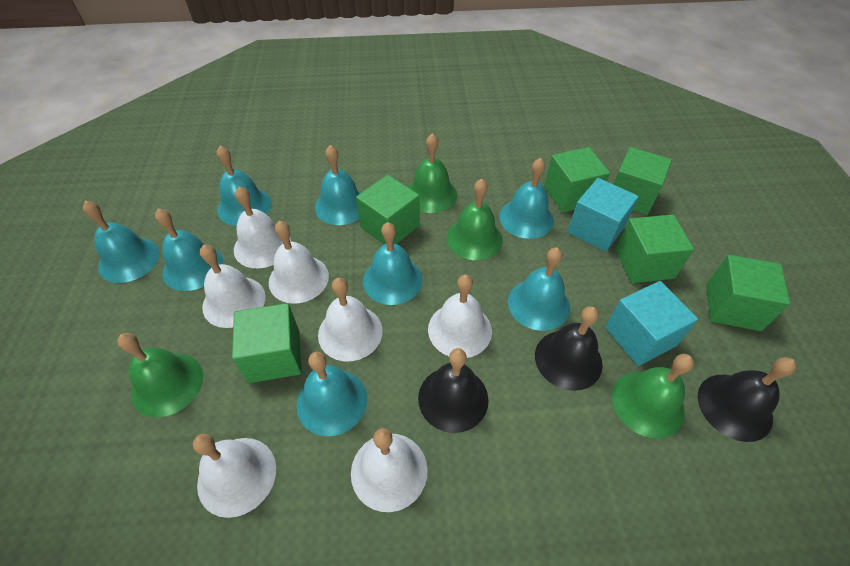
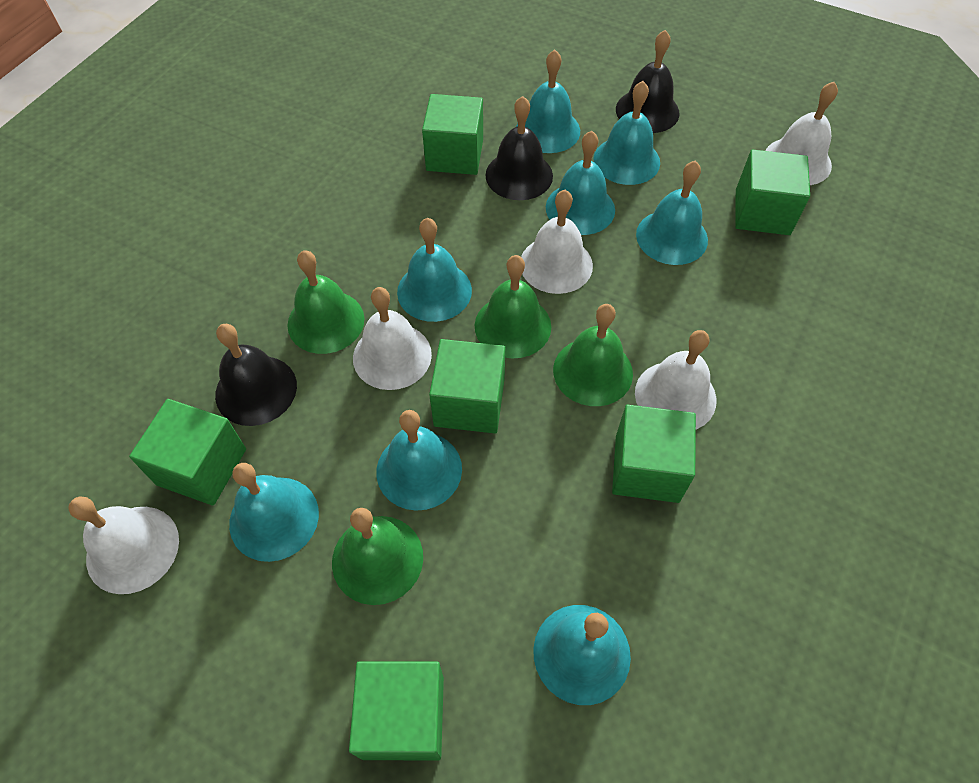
turquoise cube: 2 -> 0
white bell: 7 -> 5

